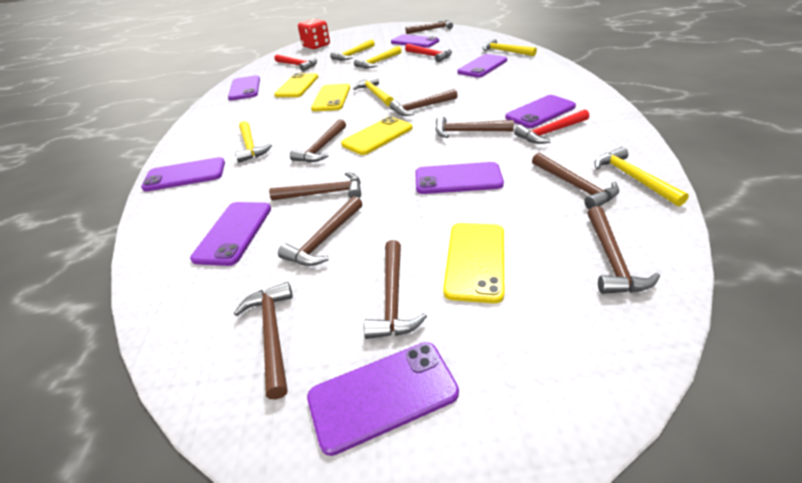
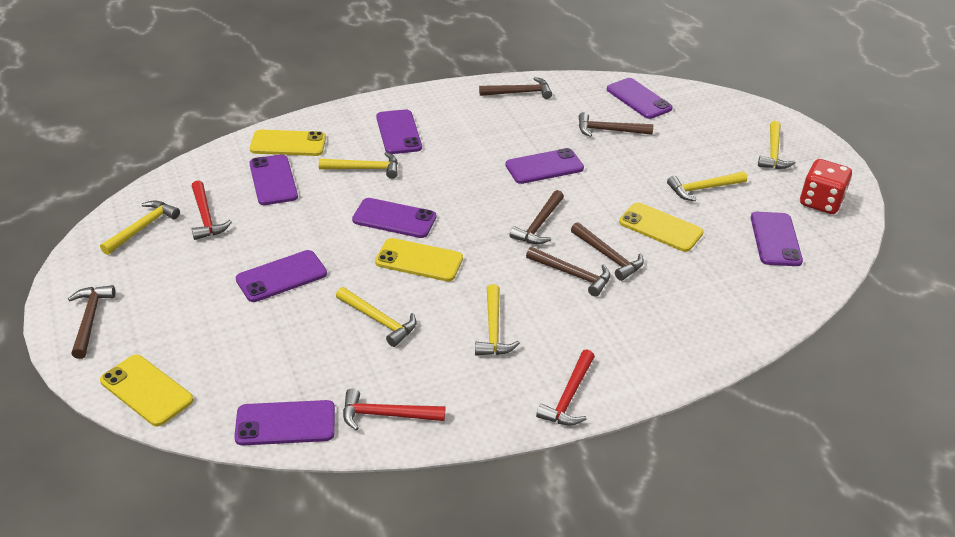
brown hammer: 10 -> 6

